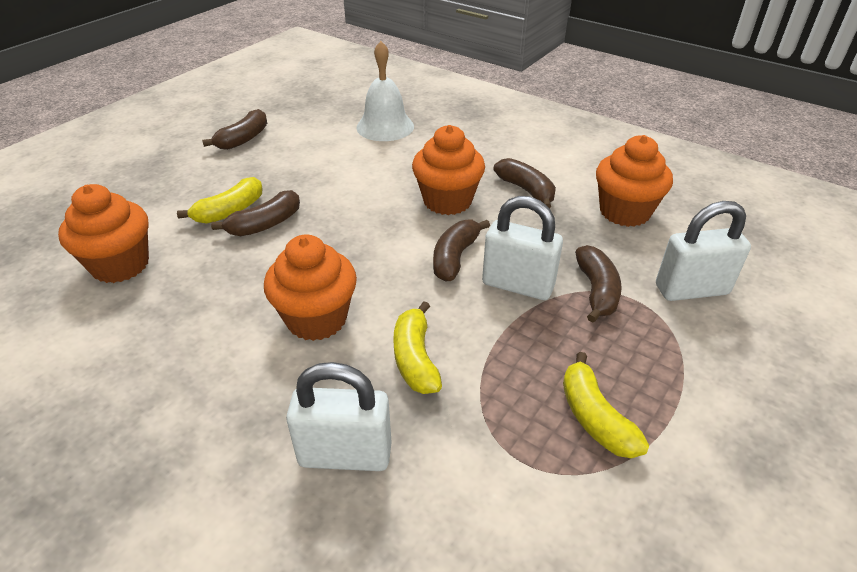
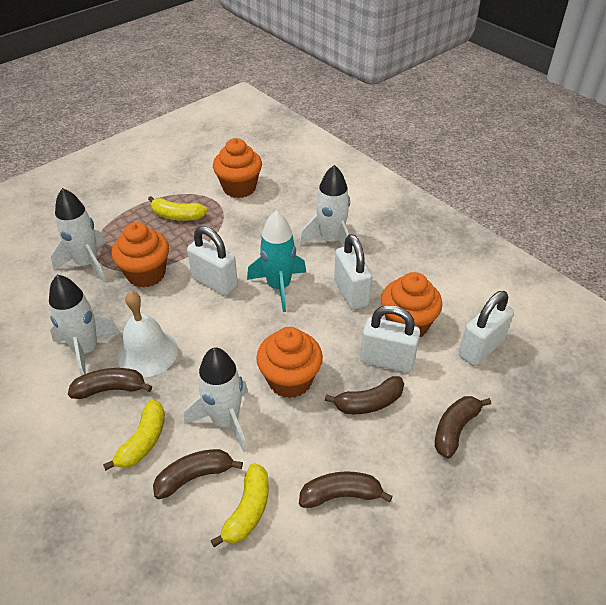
turquoise rocket: 0 -> 1
white padlock: 3 -> 4
white rocket: 0 -> 4

